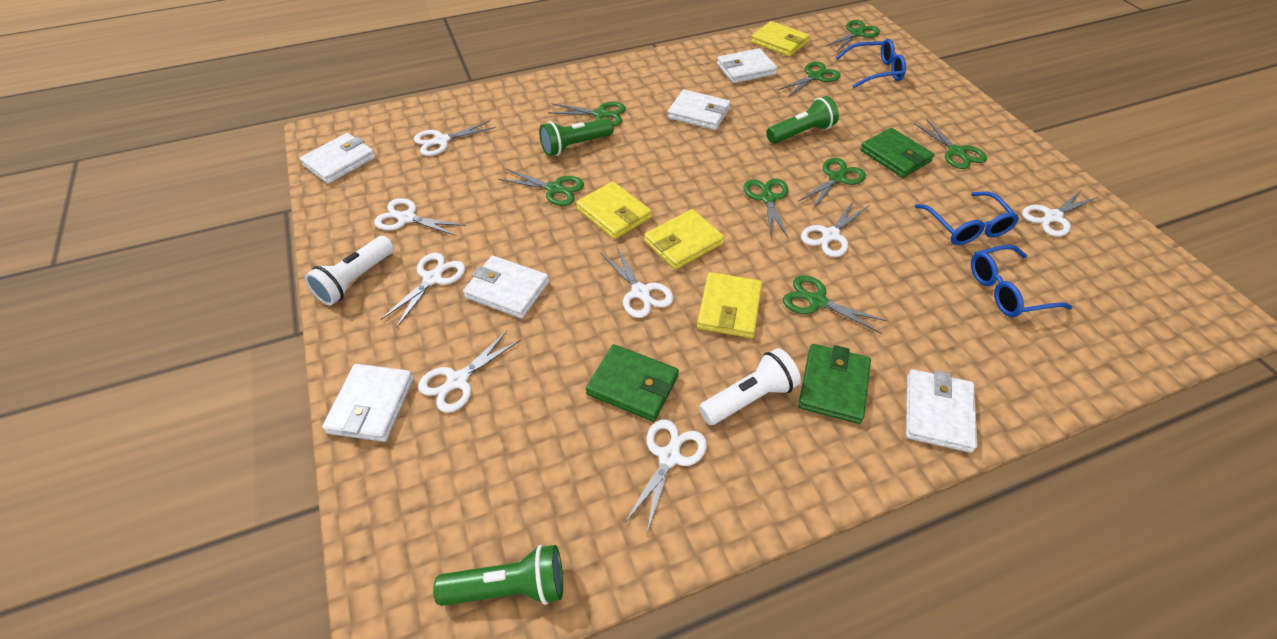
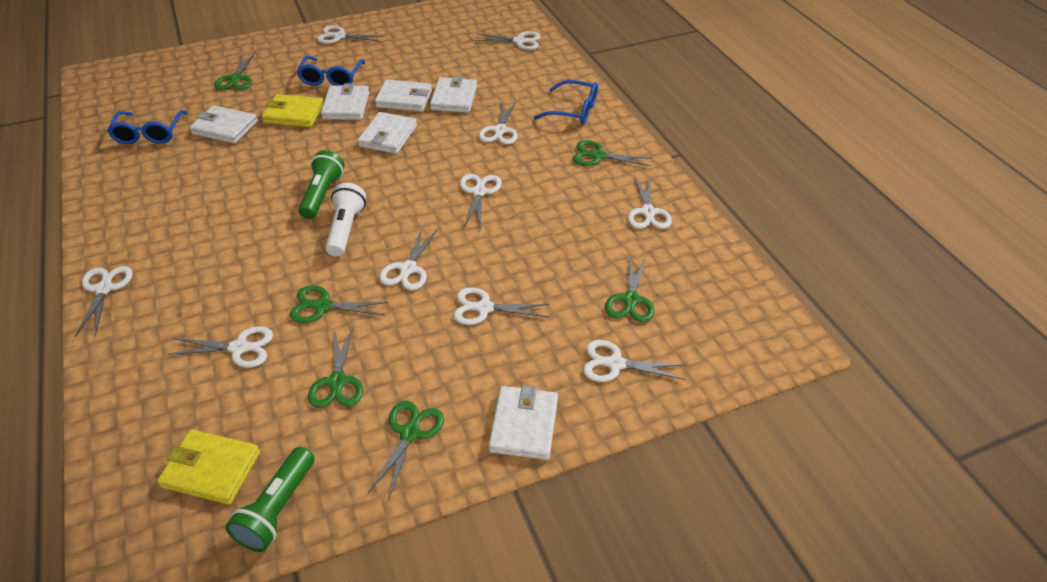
green flashlight: 3 -> 2
green scissors: 8 -> 6
green wallet: 3 -> 0
white flashlight: 2 -> 1
white scissors: 8 -> 10
yellow wallet: 4 -> 2

